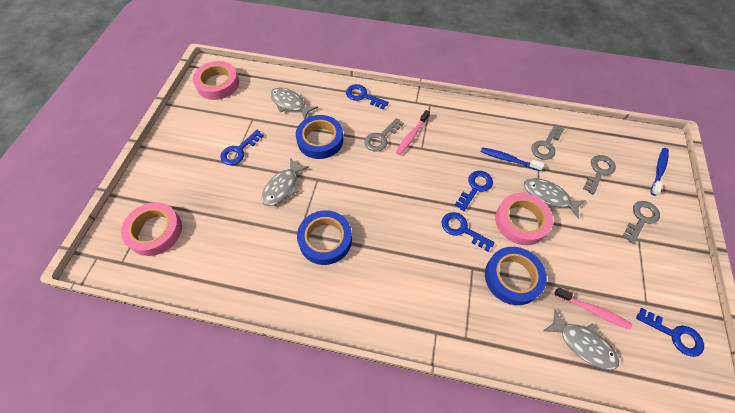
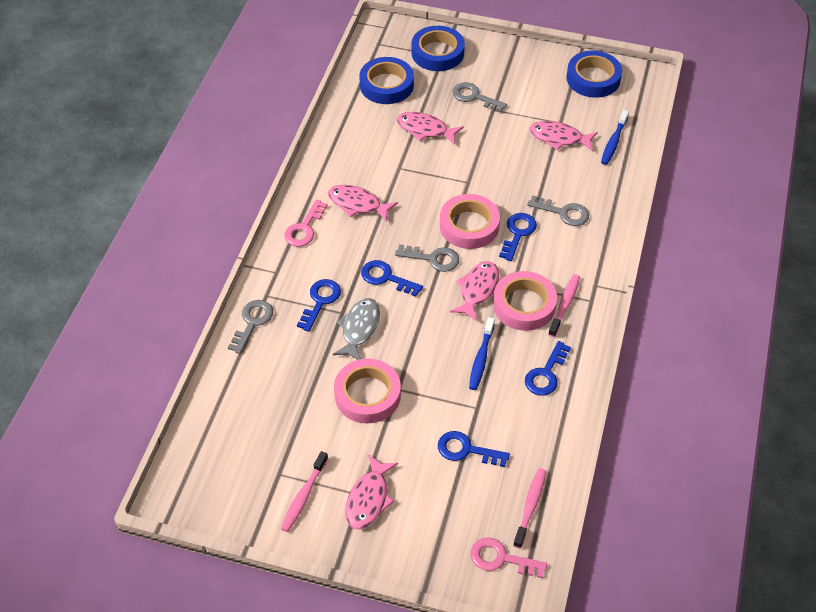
grey fish: 4 -> 1
pink fish: 0 -> 5
pink key: 0 -> 2
pink toothbrush: 2 -> 3

